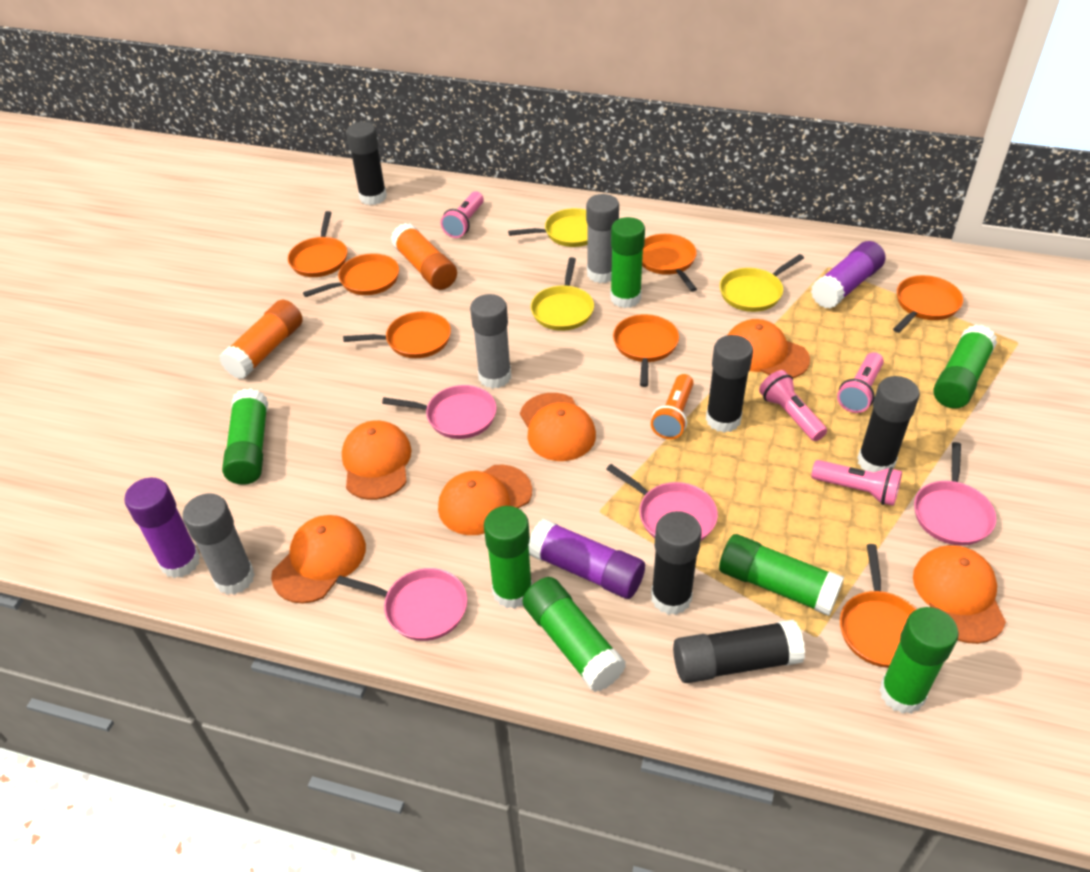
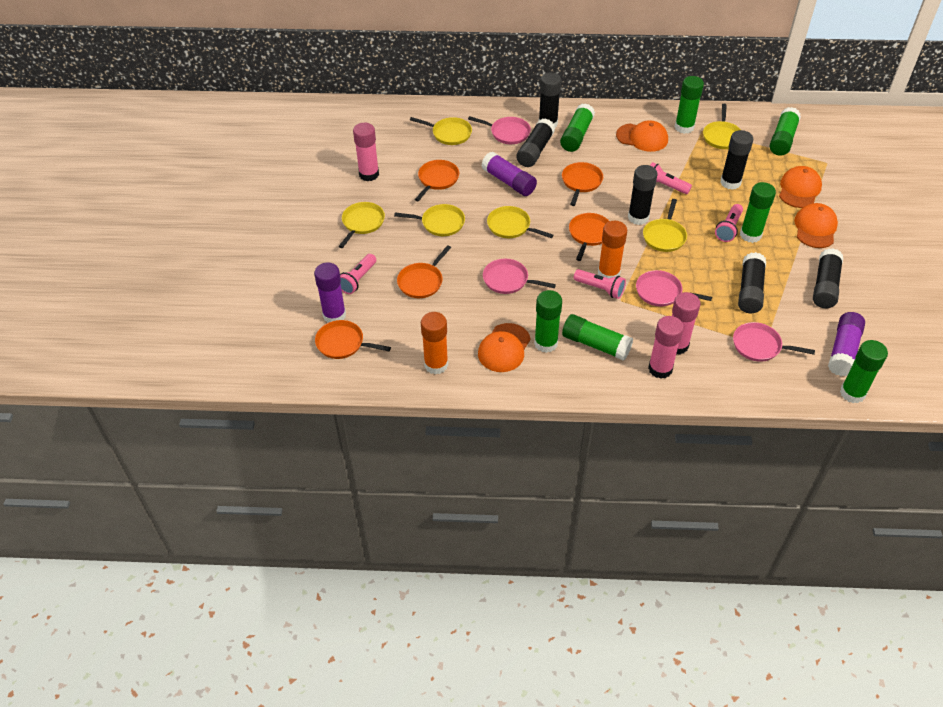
black glue stick: 5 -> 6
grey glue stick: 3 -> 0
orange cap: 6 -> 4
orange flashlight: 1 -> 0
orange pan: 7 -> 5
pink glue stick: 0 -> 3
yellow pan: 3 -> 6

